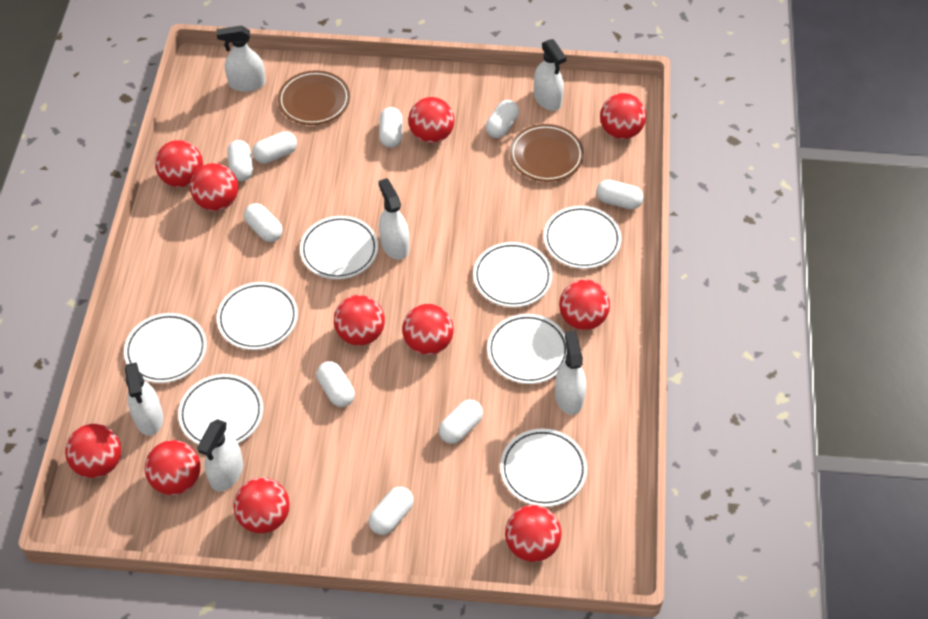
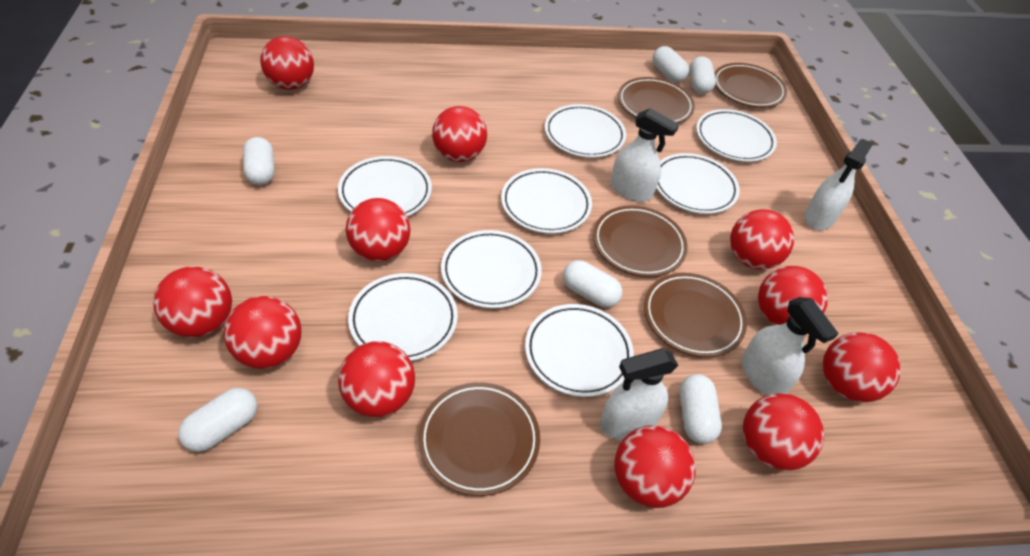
brown plate: 2 -> 5
white capsule: 9 -> 6
white spray bottle: 6 -> 4

